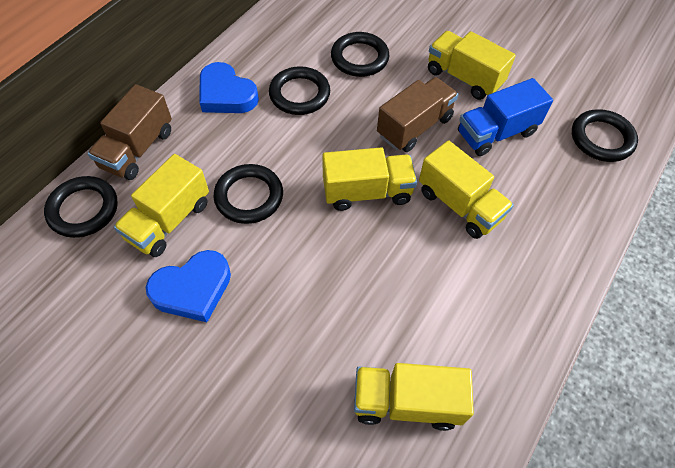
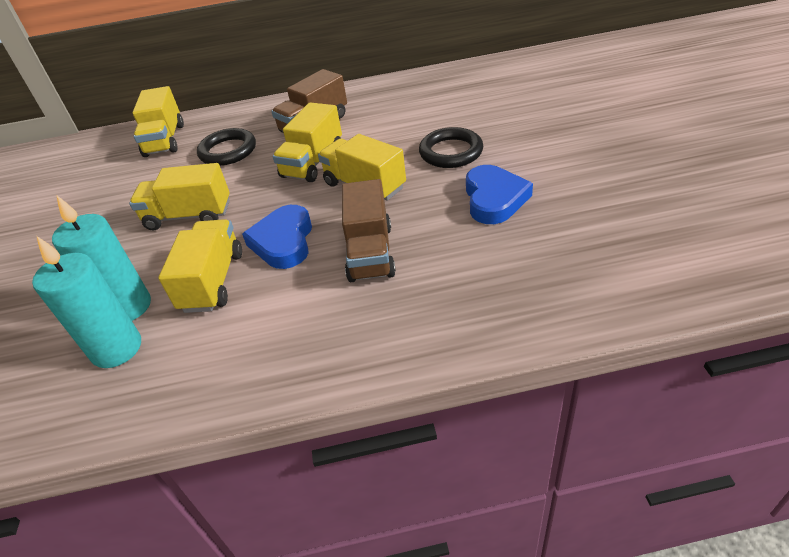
black ring: 5 -> 2
blue truck: 1 -> 0
turquoise candle: 0 -> 2

